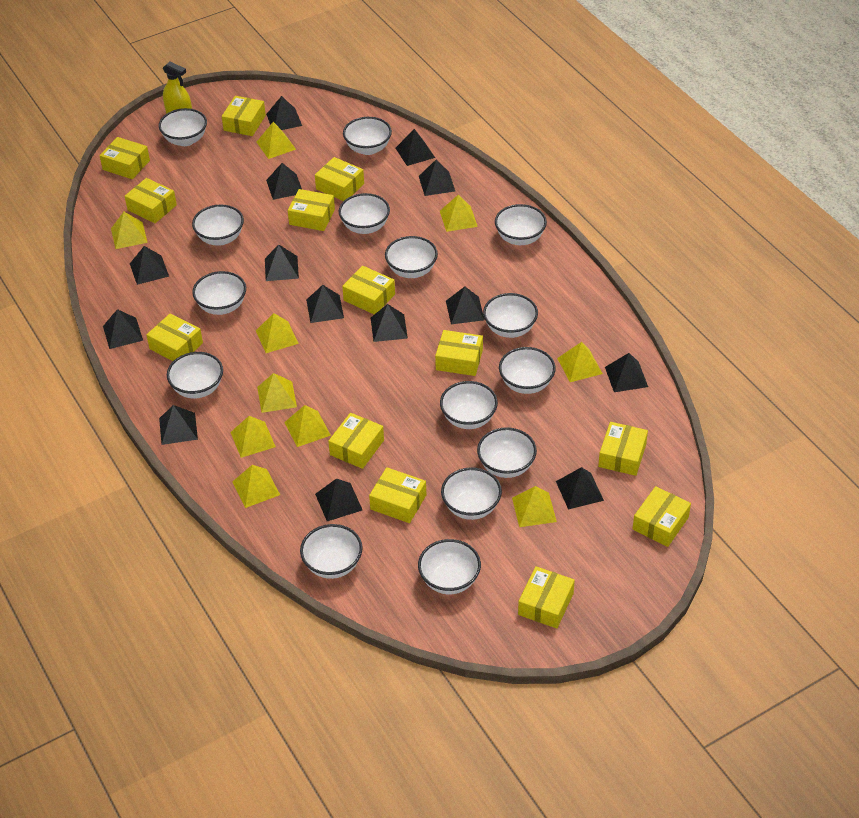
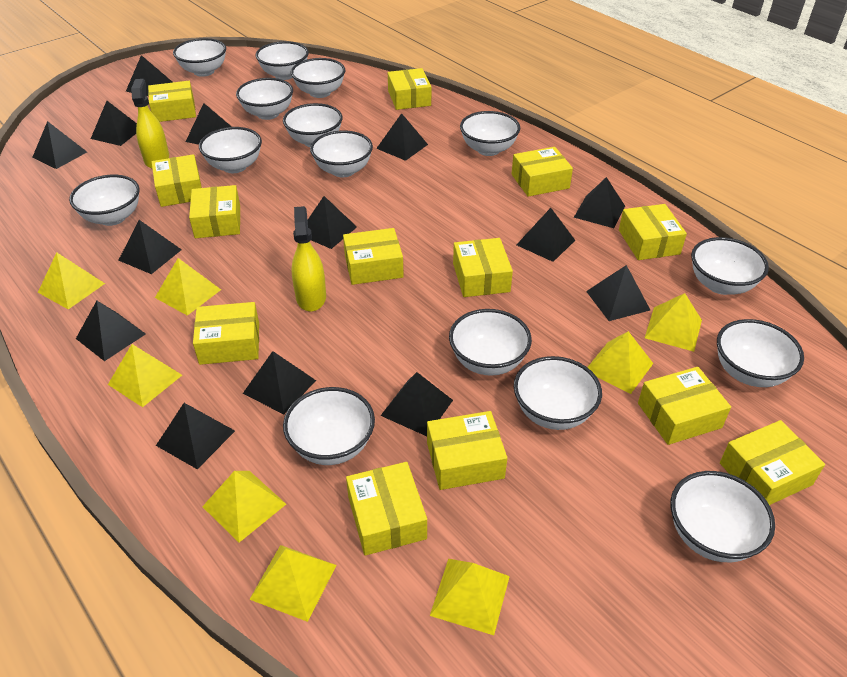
yellow pyramid: 10 -> 8
yellow spray bottle: 1 -> 2

